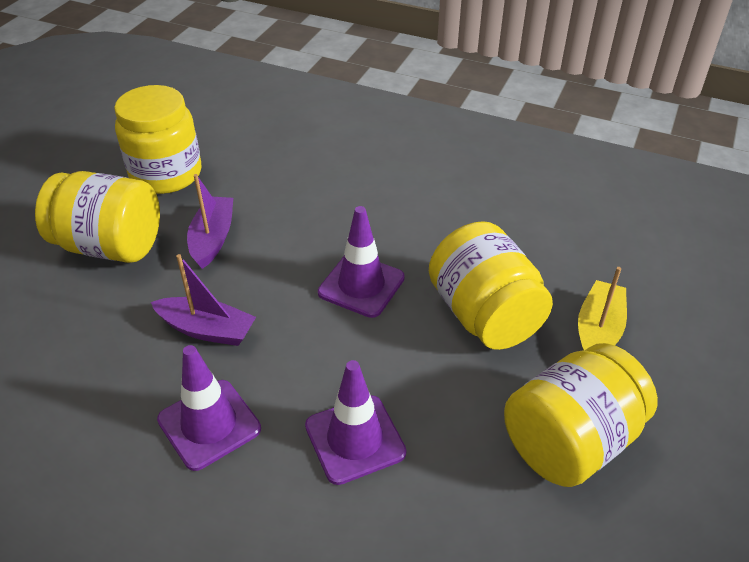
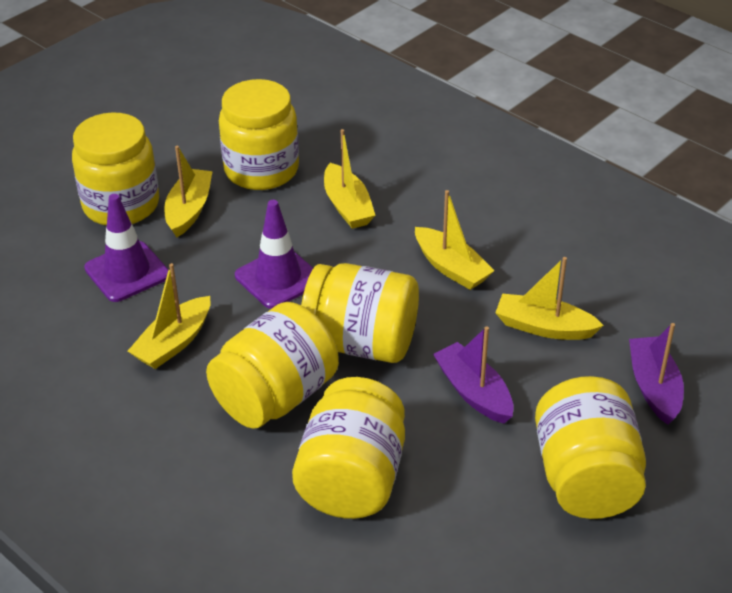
purple traffic cone: 3 -> 2
yellow boat: 1 -> 5
yellow jar: 4 -> 6

